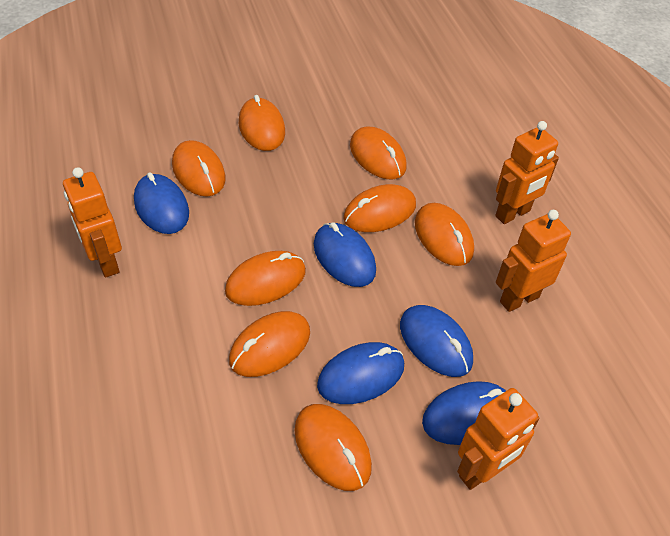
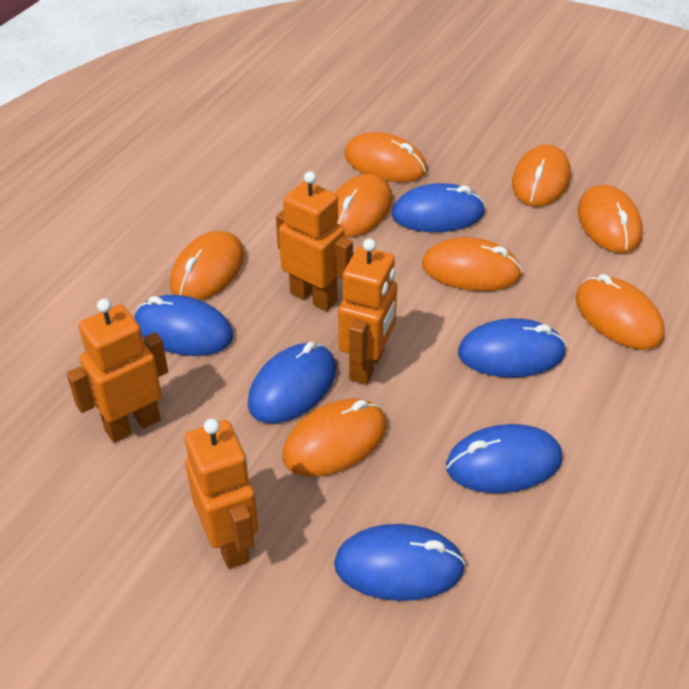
blue mouse: 5 -> 6

